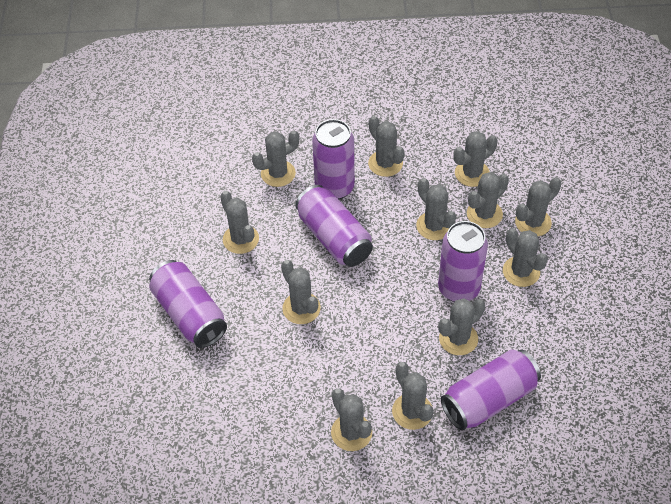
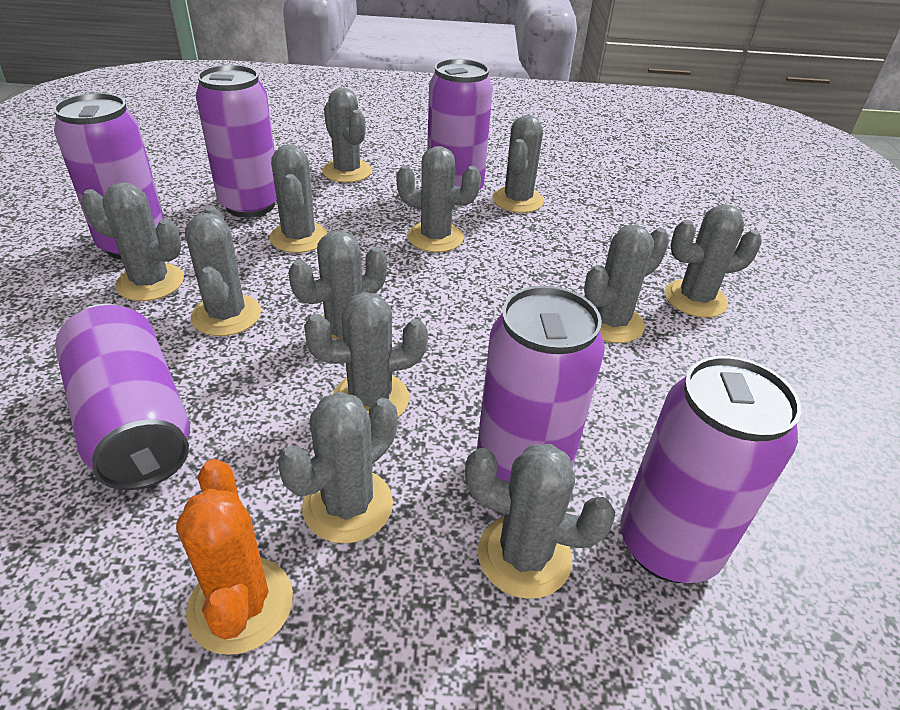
orange cactus: 0 -> 1
purple can: 5 -> 6

